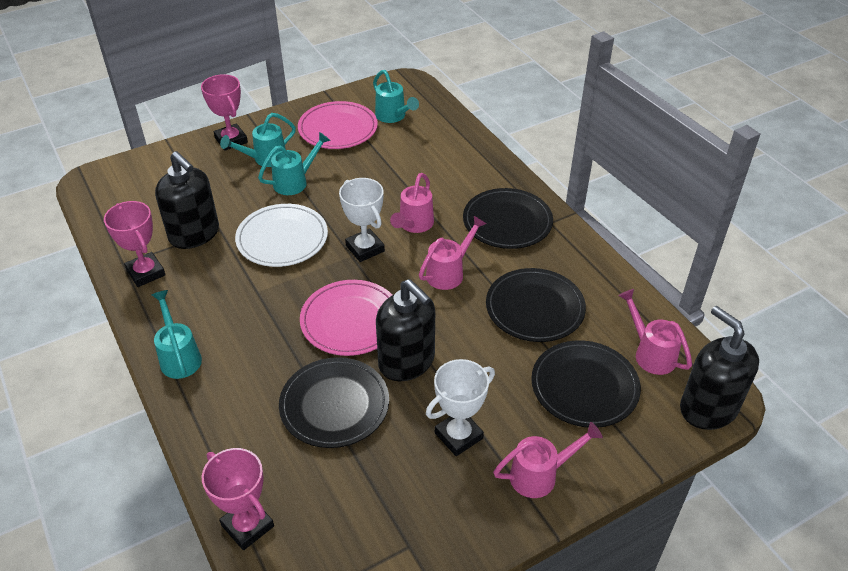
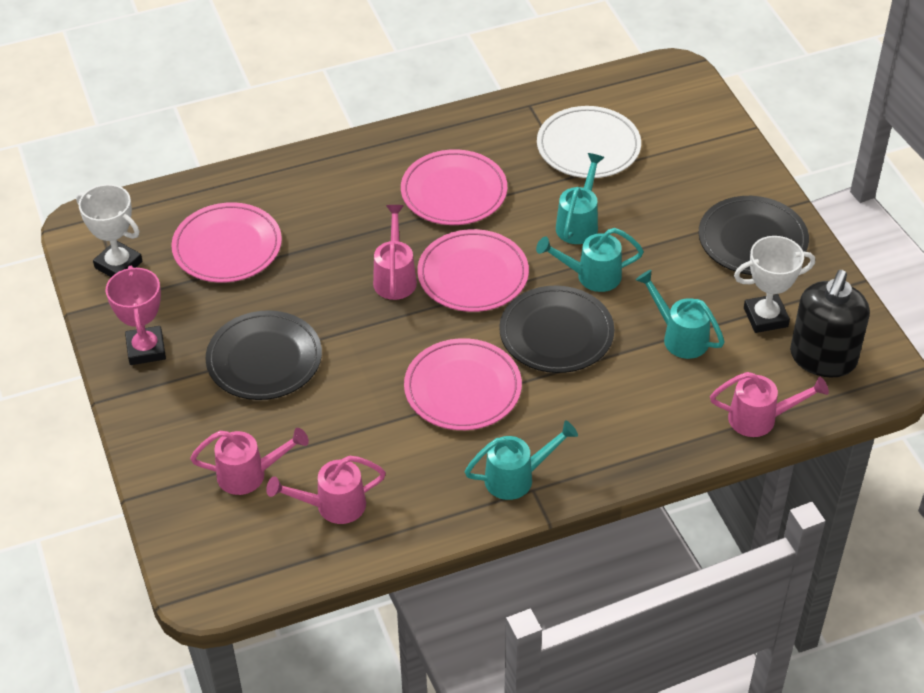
black plate: 4 -> 3
black soap dispenser: 3 -> 1
pink plate: 2 -> 4
pink trophy: 3 -> 1

